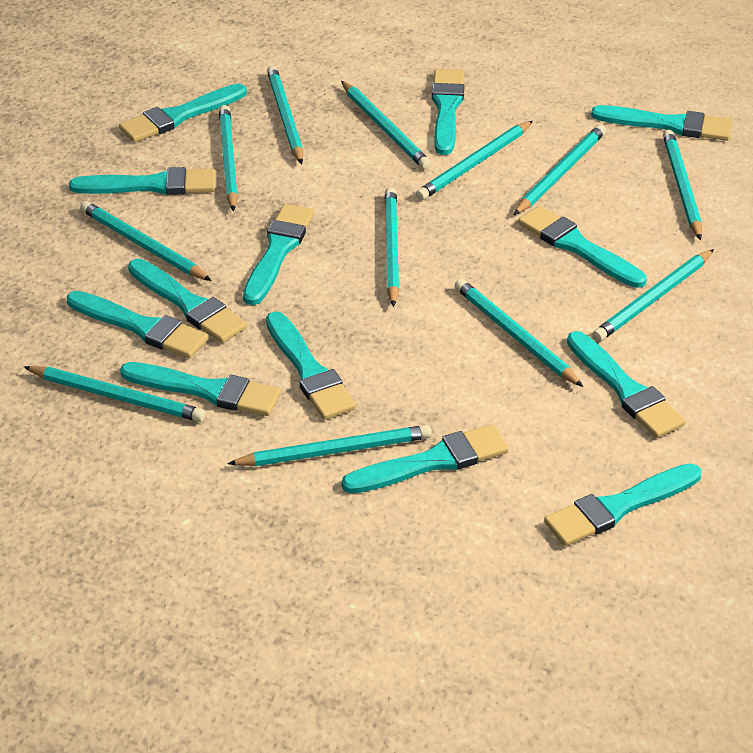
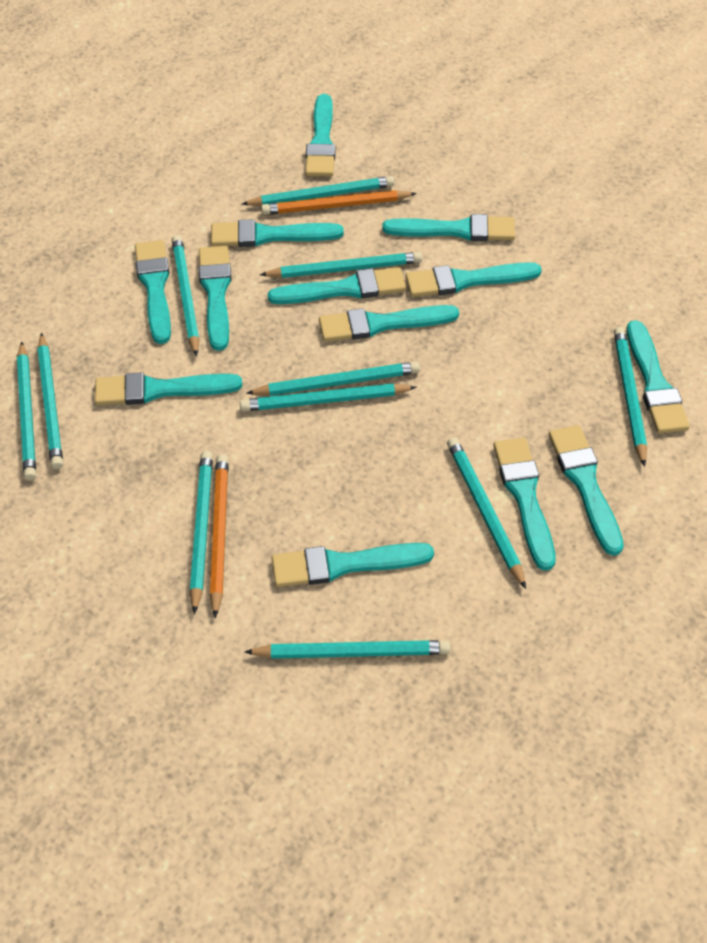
orange pencil: 0 -> 2
turquoise pencil: 12 -> 11

